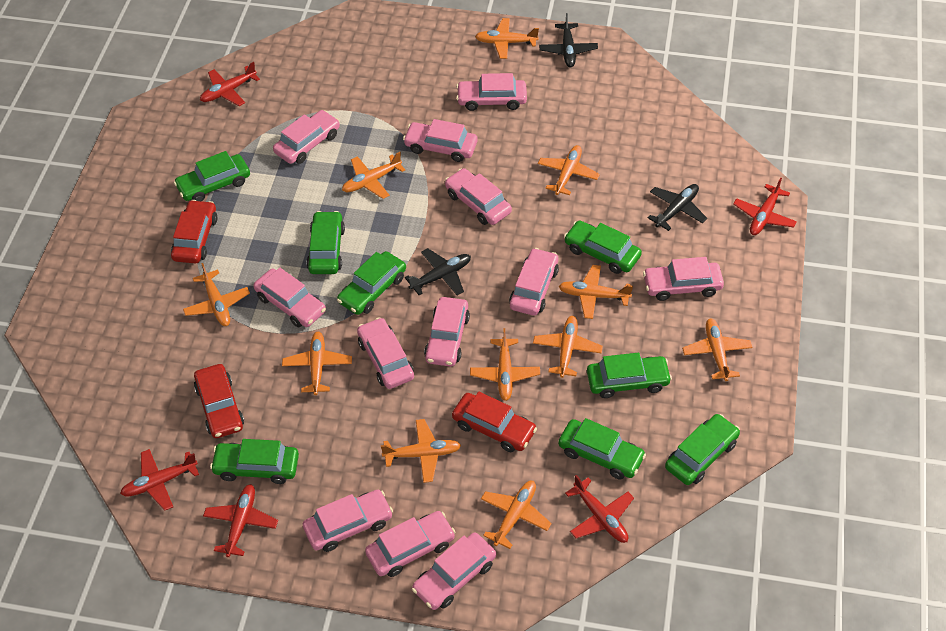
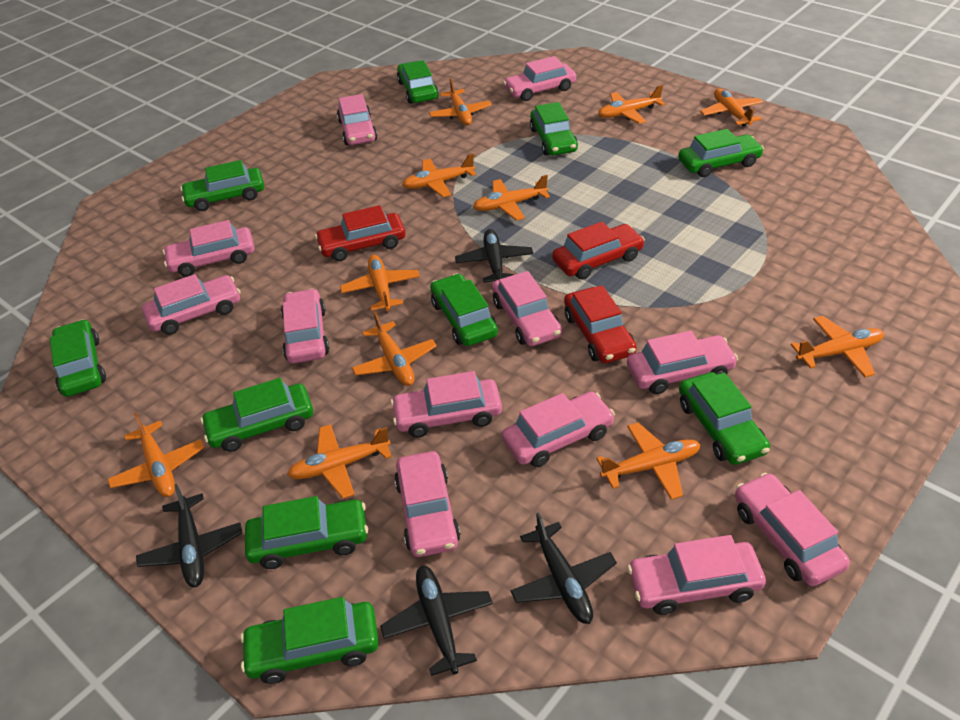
black plane: 3 -> 4
green car: 8 -> 10
red plane: 5 -> 0

